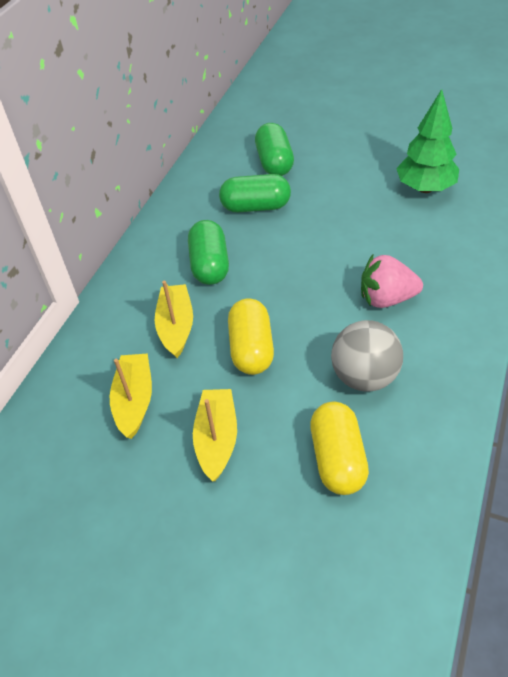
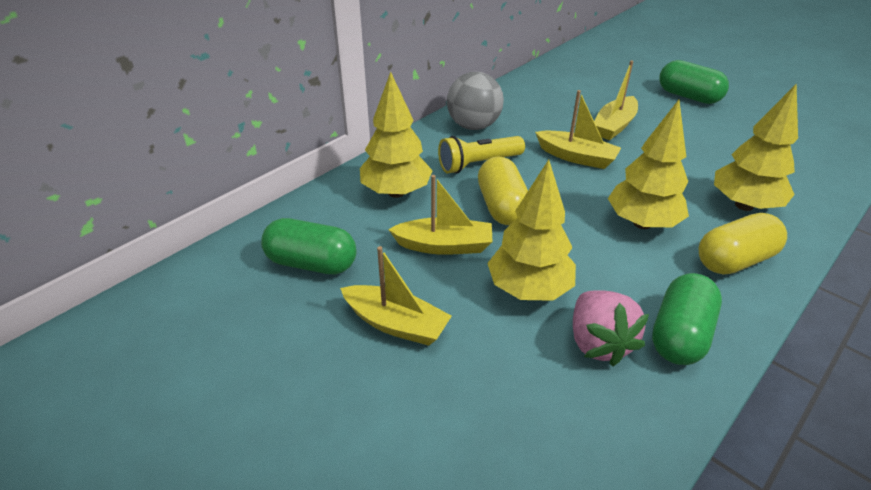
green tree: 1 -> 0
yellow boat: 3 -> 4
yellow flashlight: 0 -> 1
yellow tree: 0 -> 4

